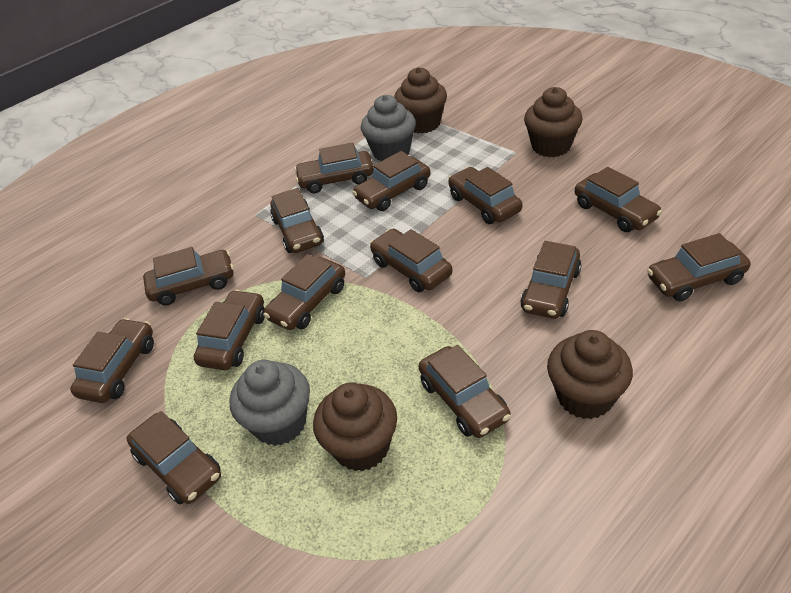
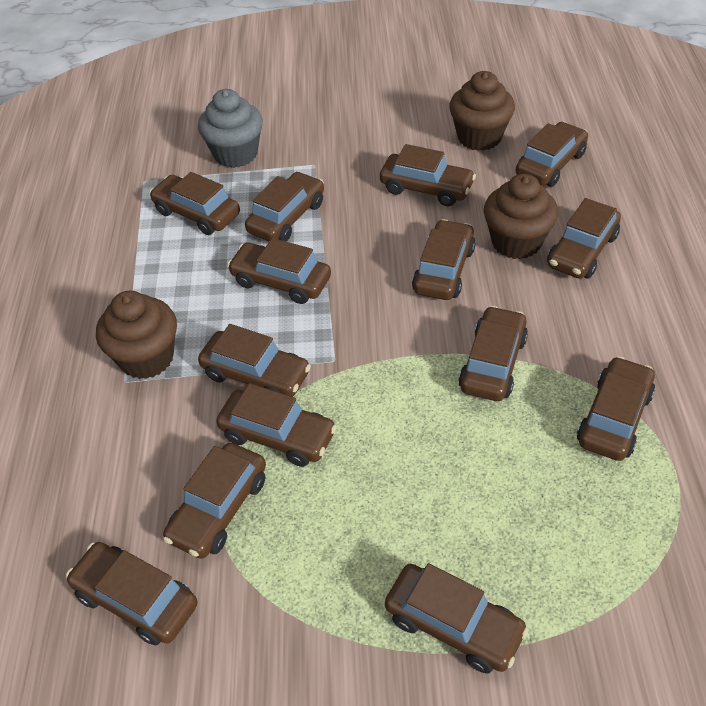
brown cupcake: 4 -> 3
grey cupcake: 2 -> 1

